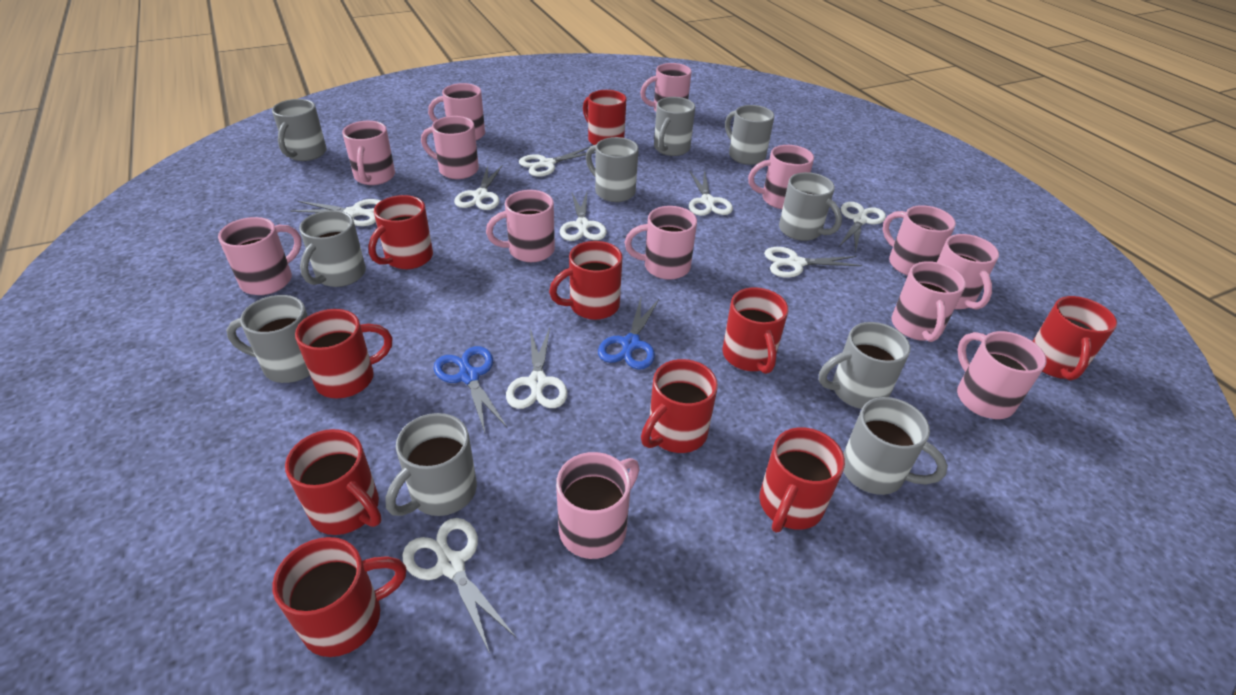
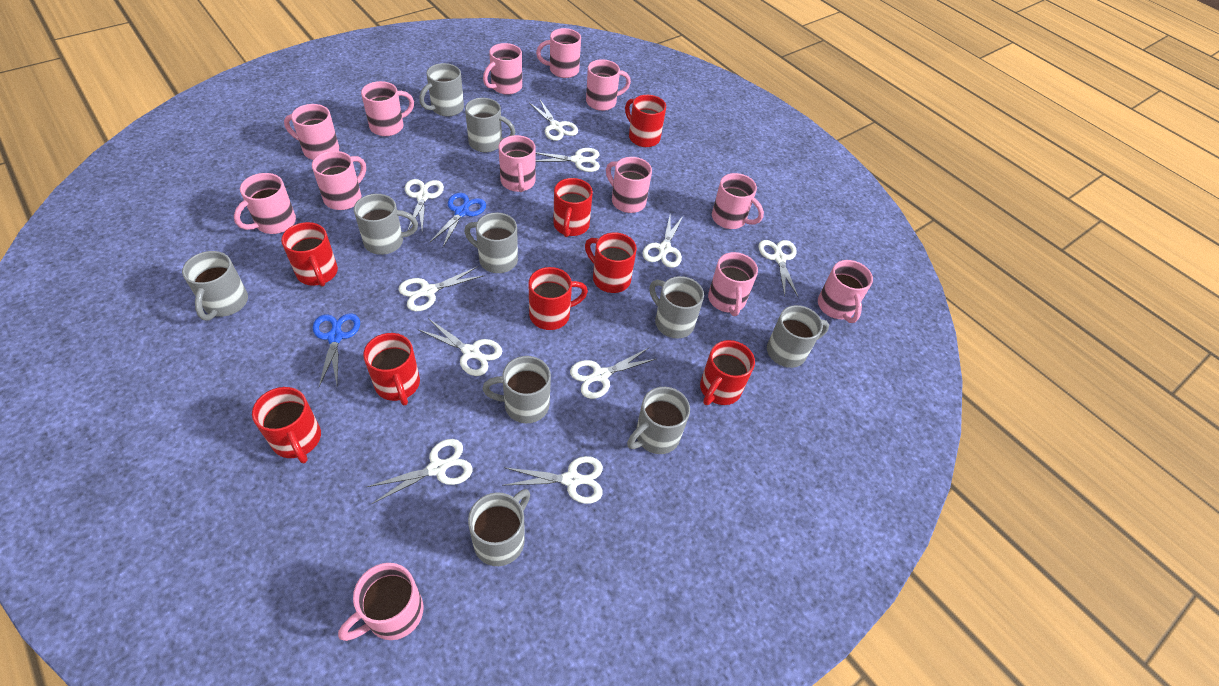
red mug: 10 -> 8
white scissors: 9 -> 10

